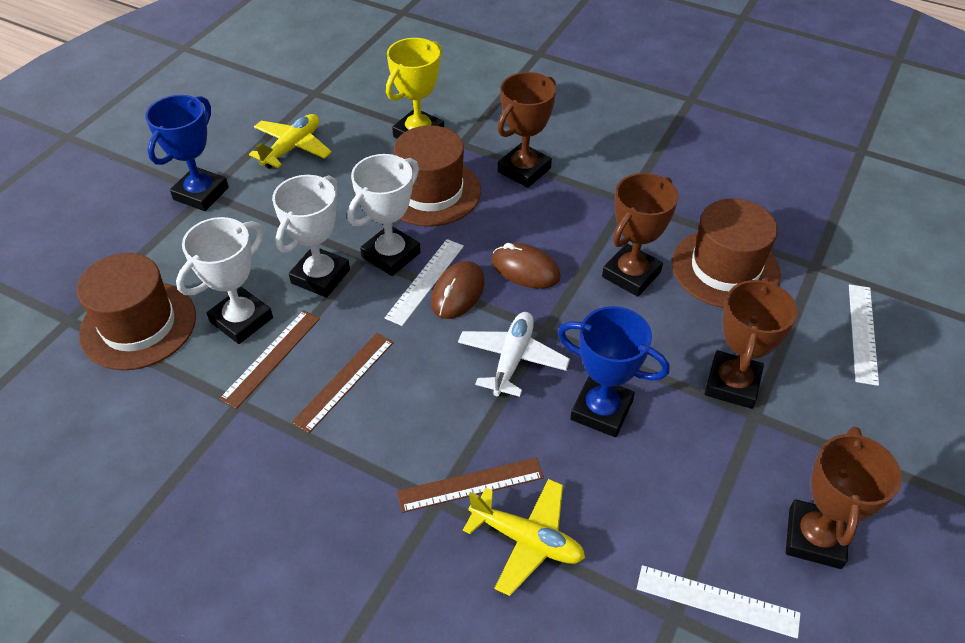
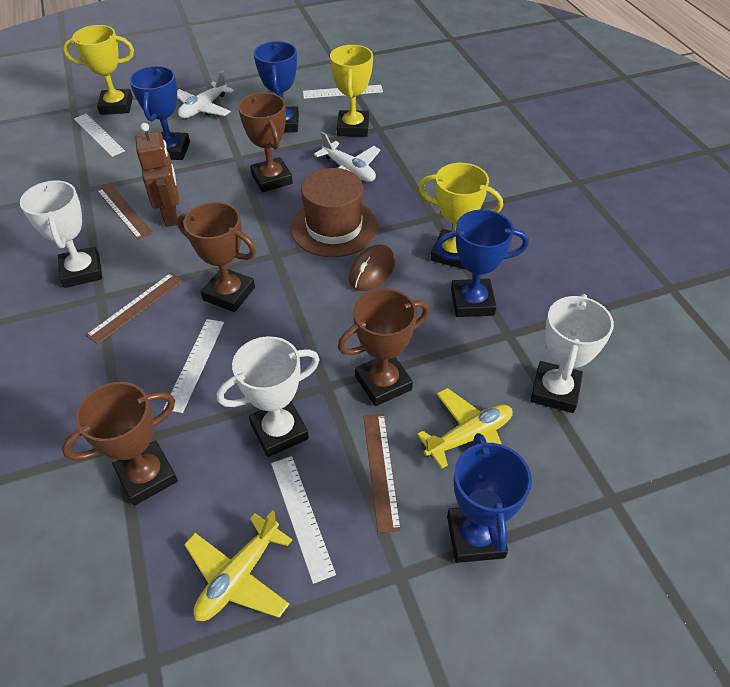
blue trophy: 2 -> 4
brown hat: 3 -> 1
brown mouse: 2 -> 1
brown robot: 0 -> 1
white plane: 1 -> 2
white ruler: 3 -> 4
yellow trophy: 1 -> 3

